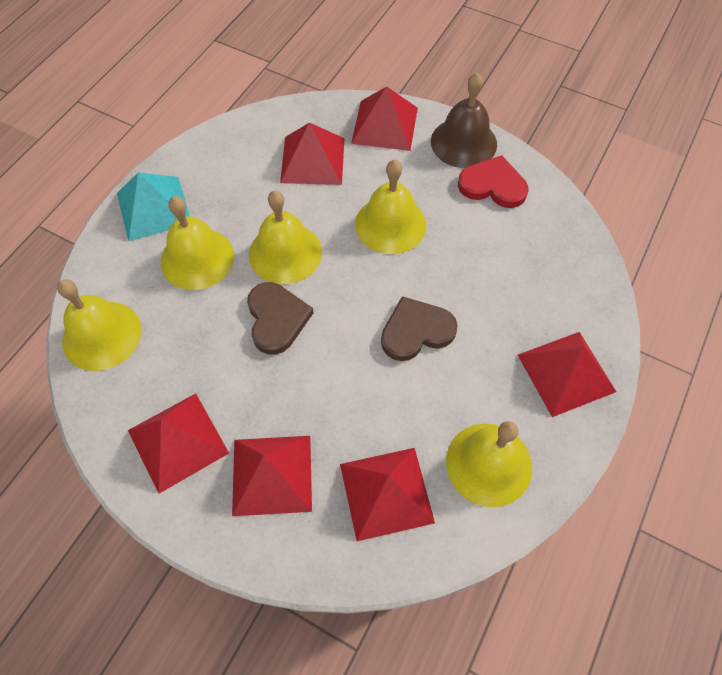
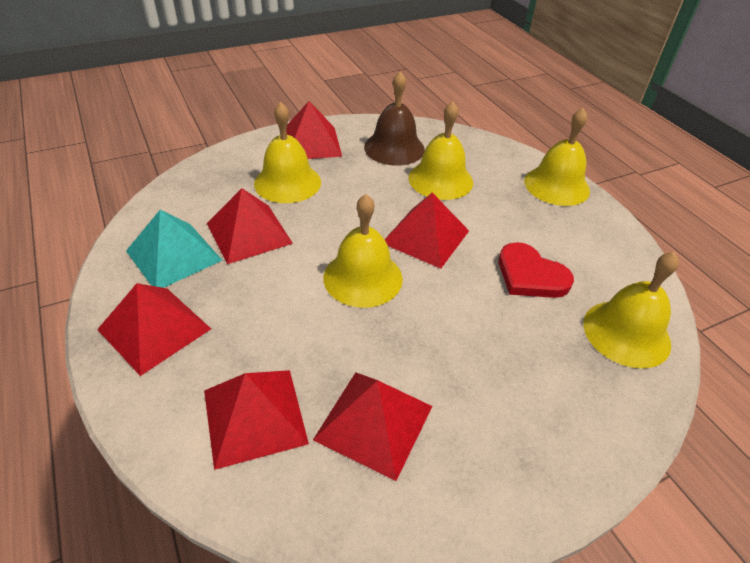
brown heart: 2 -> 0

